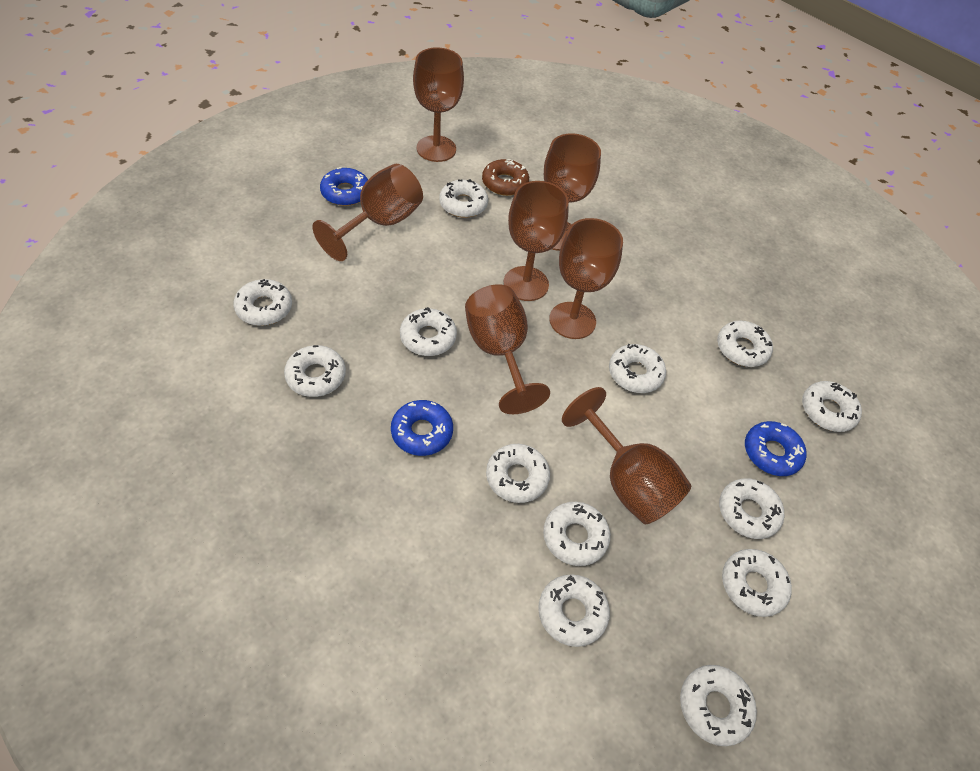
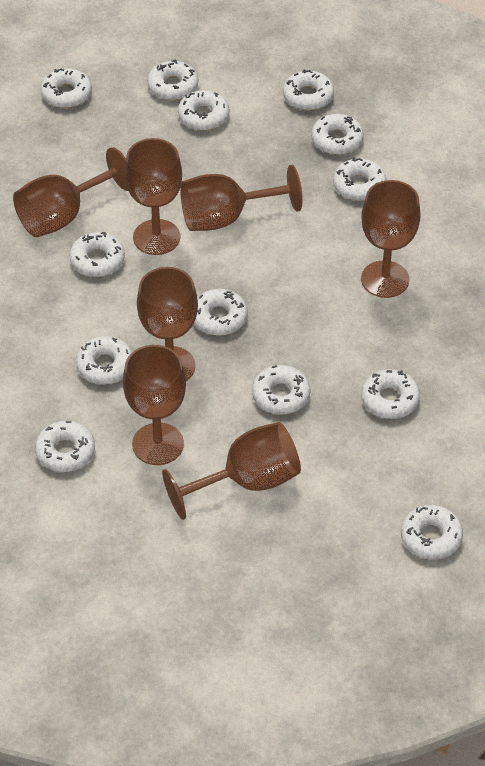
blue donut: 3 -> 0
brown donut: 1 -> 0

